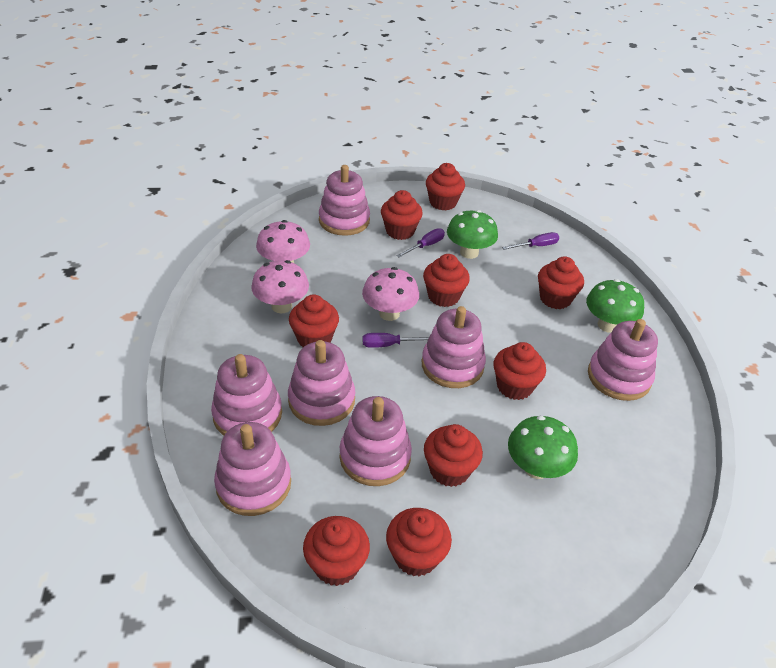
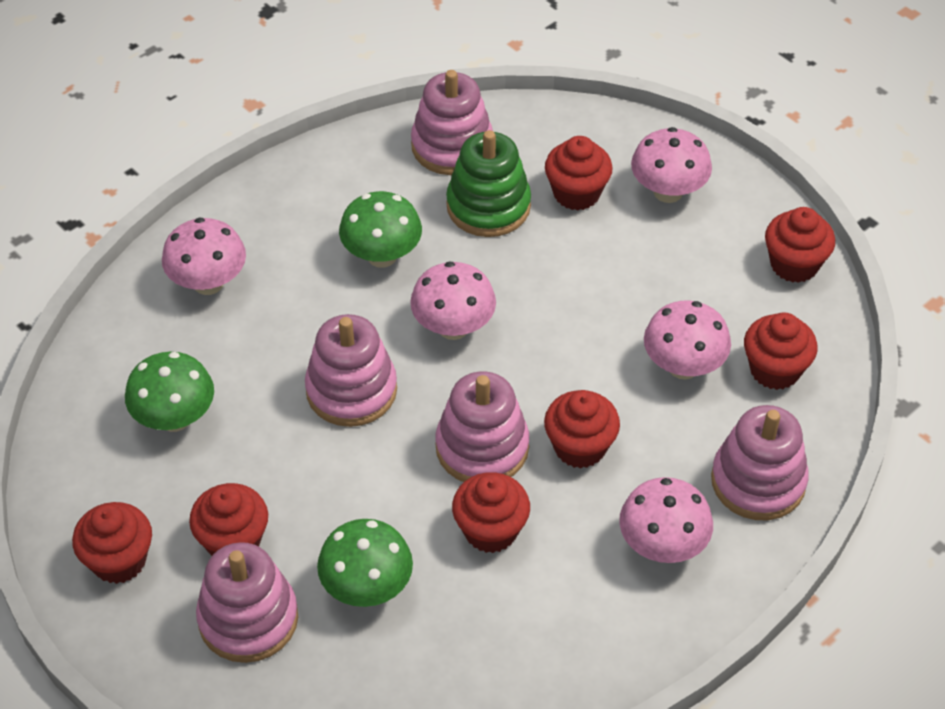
green stacking toy: 0 -> 1
pink mushroom: 3 -> 5
pink stacking toy: 7 -> 5
purple screwdriver: 3 -> 0
red cupcake: 9 -> 7

